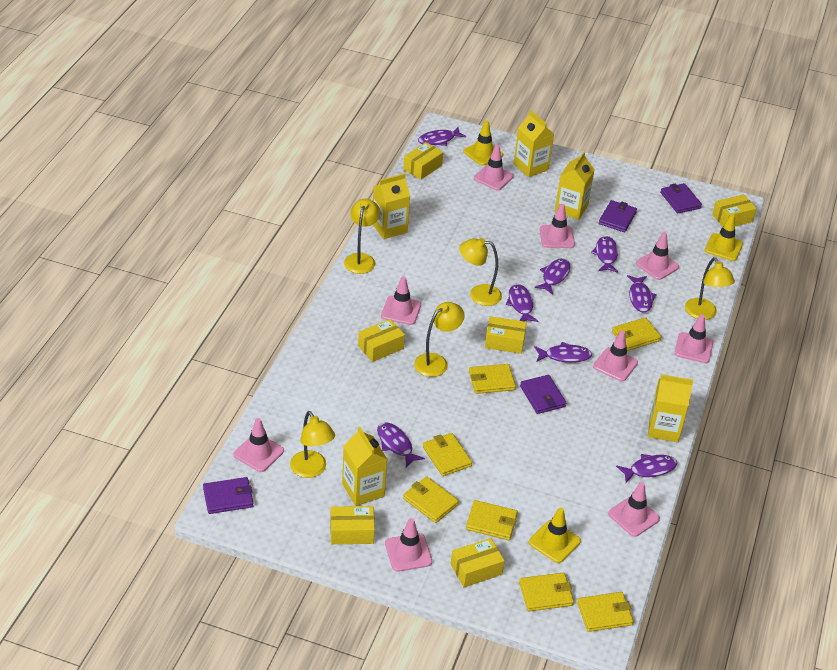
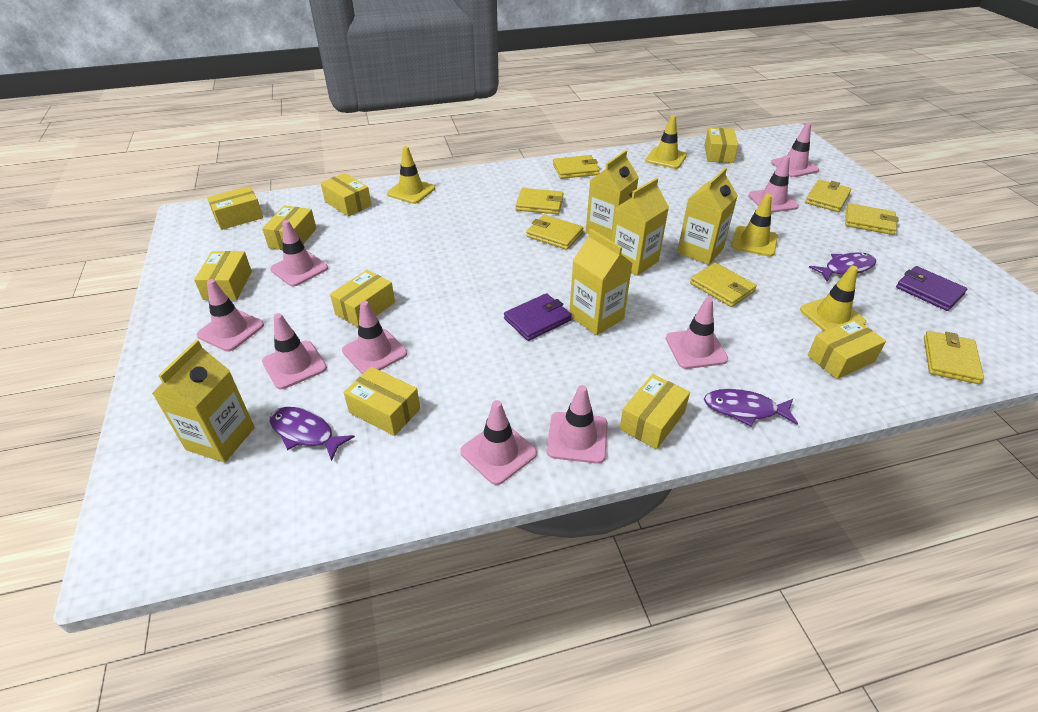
purple fish: 8 -> 3
purple wallet: 4 -> 2
yellow box: 6 -> 9
yellow lamp: 5 -> 0
yellow traffic cone: 3 -> 4

